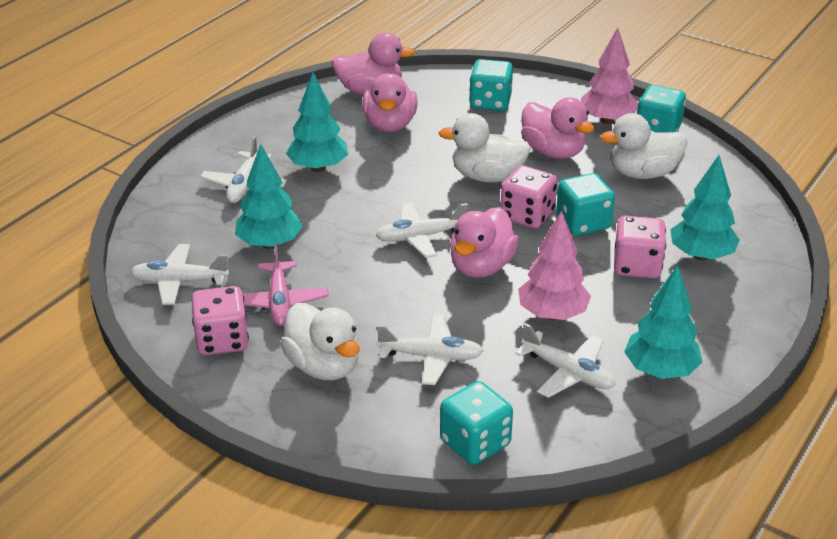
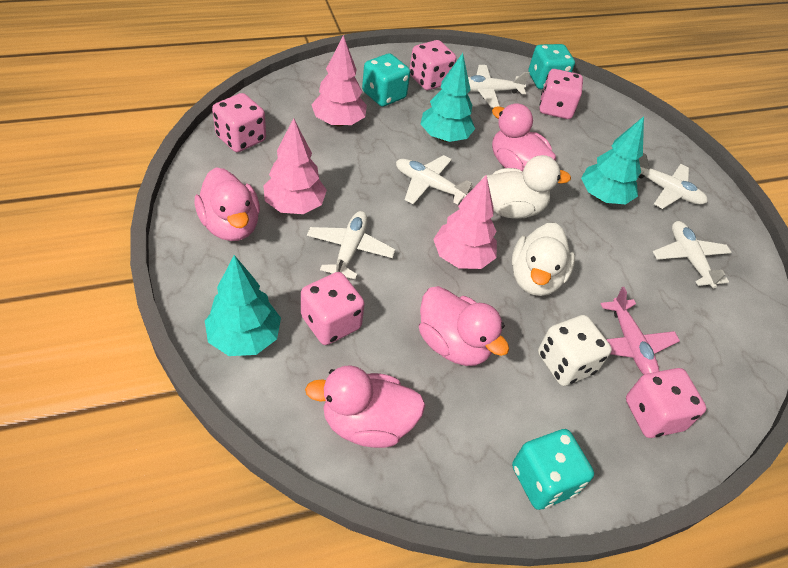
pink dice: 3 -> 5
pink tree: 2 -> 3
turquoise dice: 4 -> 3
turquoise tree: 4 -> 3
white dice: 0 -> 1
white duck: 3 -> 2

